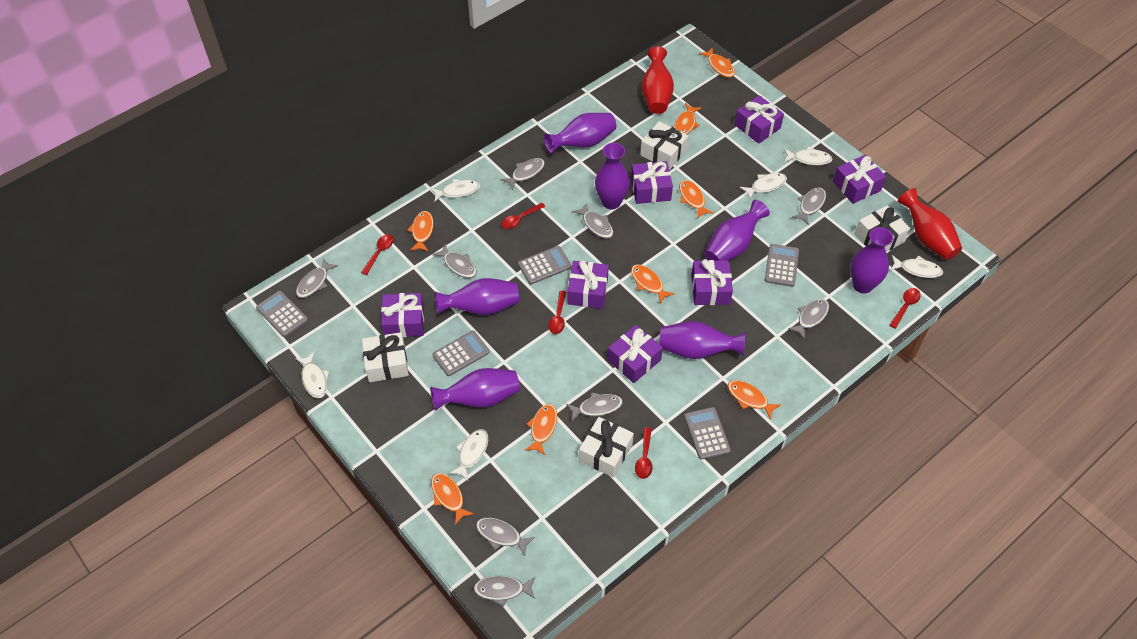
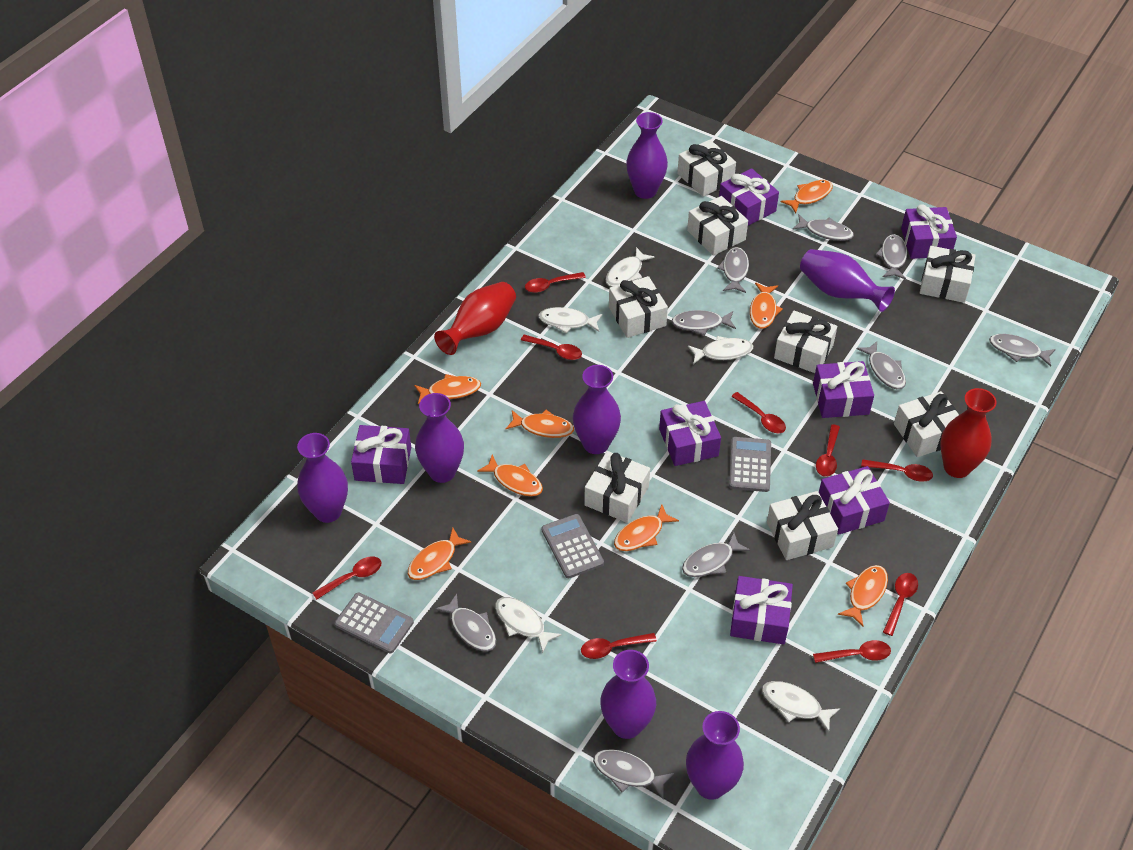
grey calculator: 5 -> 3
red spoon: 5 -> 9
white fish: 6 -> 5
white gift: 4 -> 8

